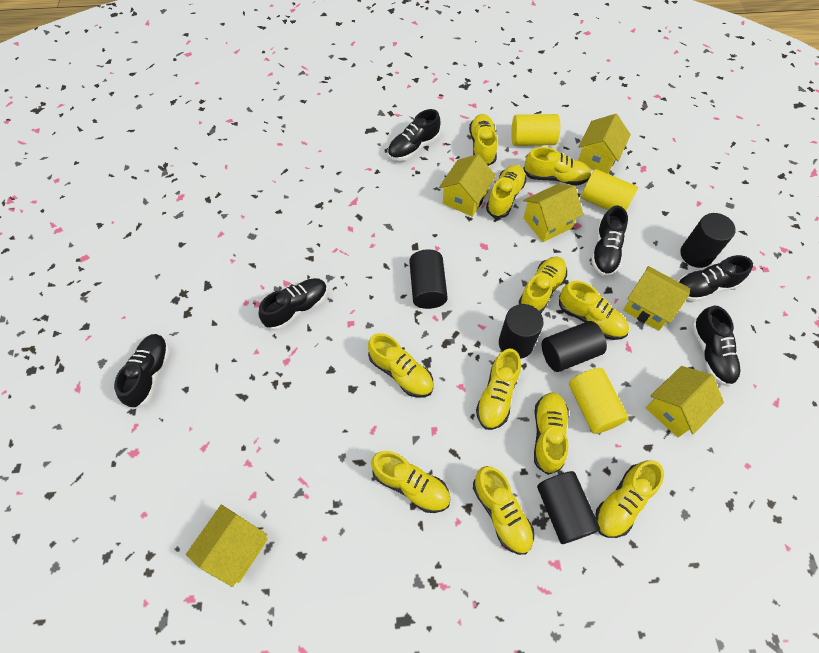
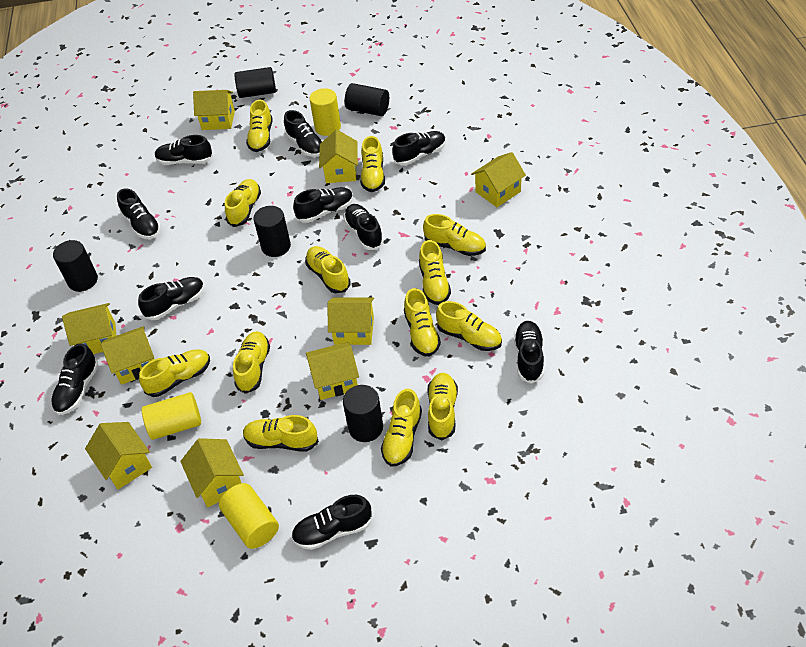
black shoe: 6 -> 10
yellow house: 6 -> 9
yellow shoe: 11 -> 13

